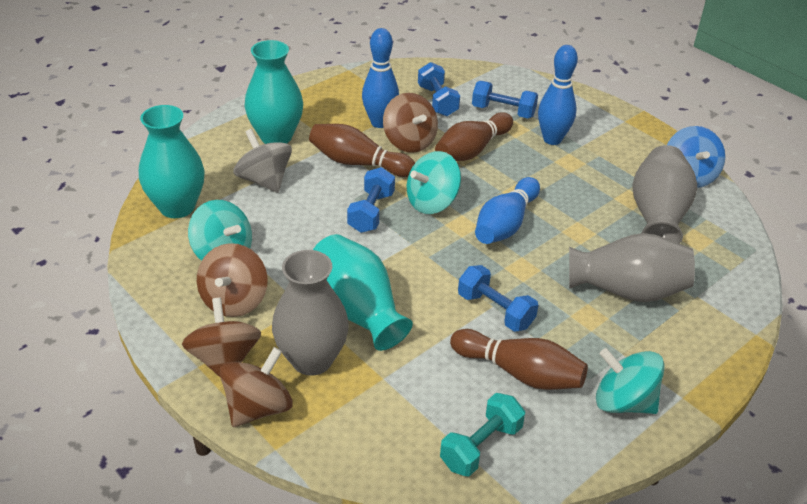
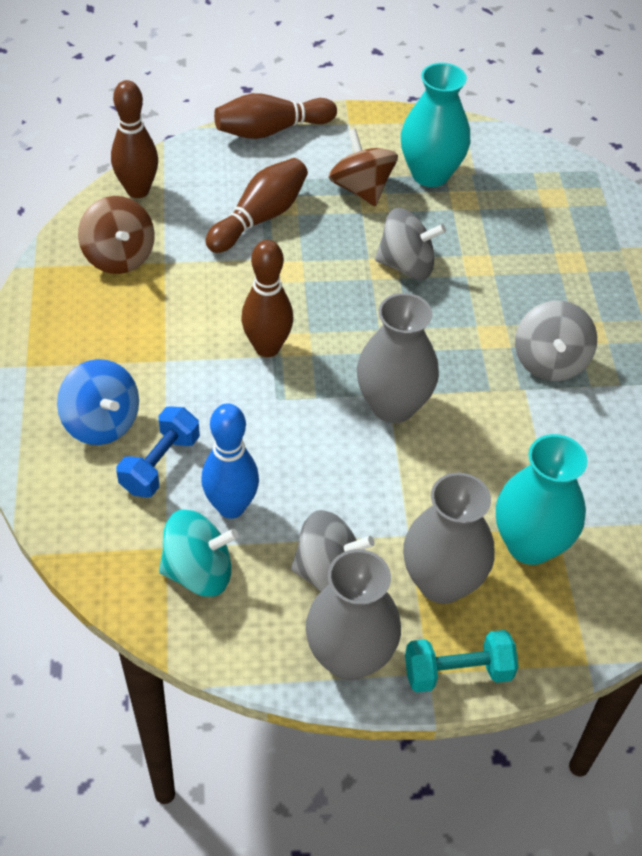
blue bowling pin: 3 -> 1
blue dumbbell: 4 -> 1
brown bowling pin: 3 -> 4
brown spinning top: 4 -> 2
grey spinning top: 1 -> 3
turquoise spinning top: 3 -> 1
turquoise vase: 3 -> 2

